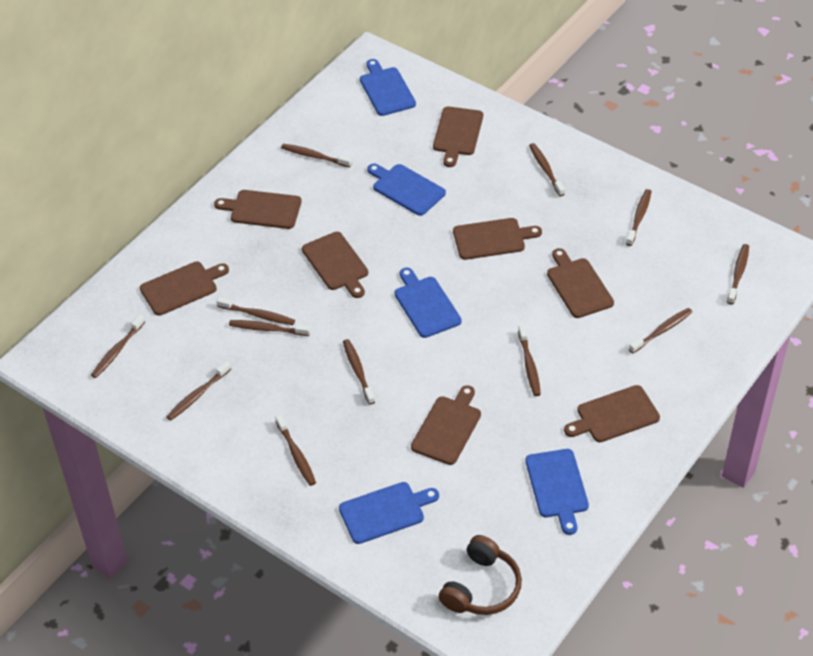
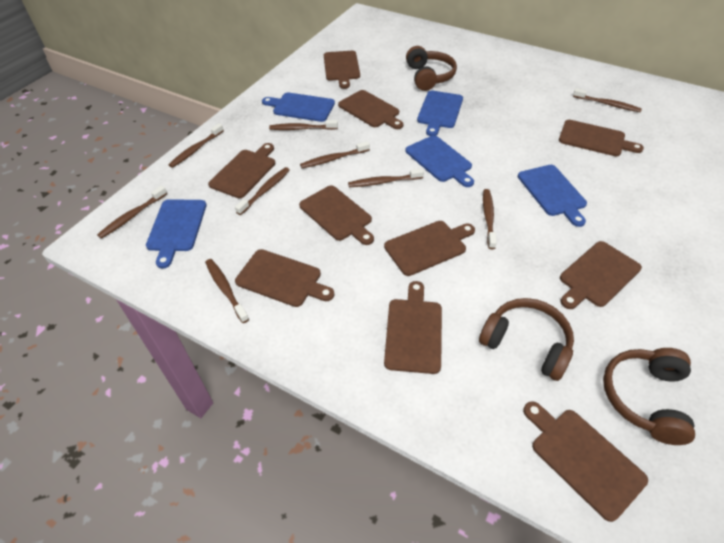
brown cutting board: 8 -> 10
brown headphones: 1 -> 3
brown toothbrush: 12 -> 9

